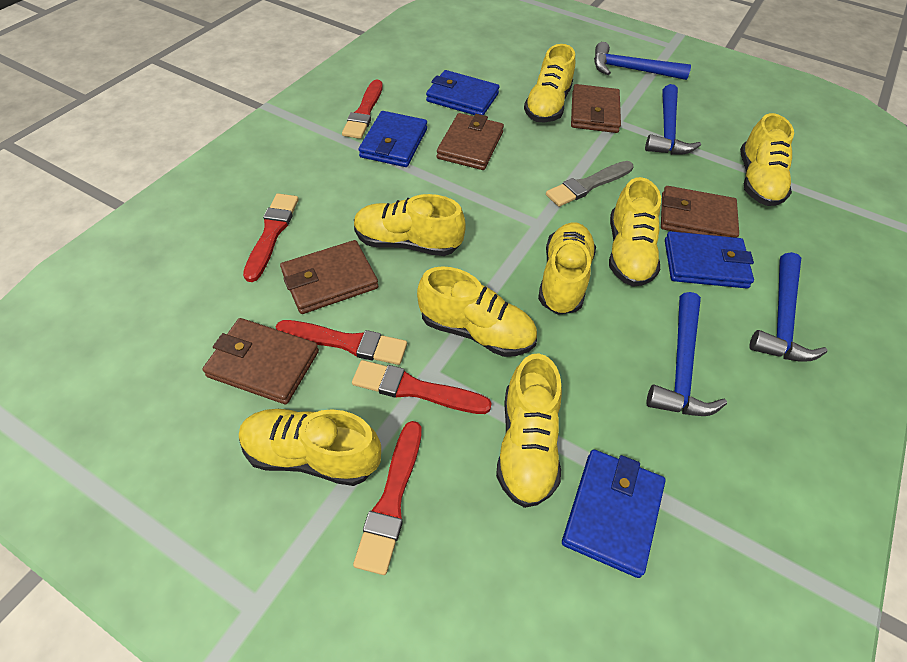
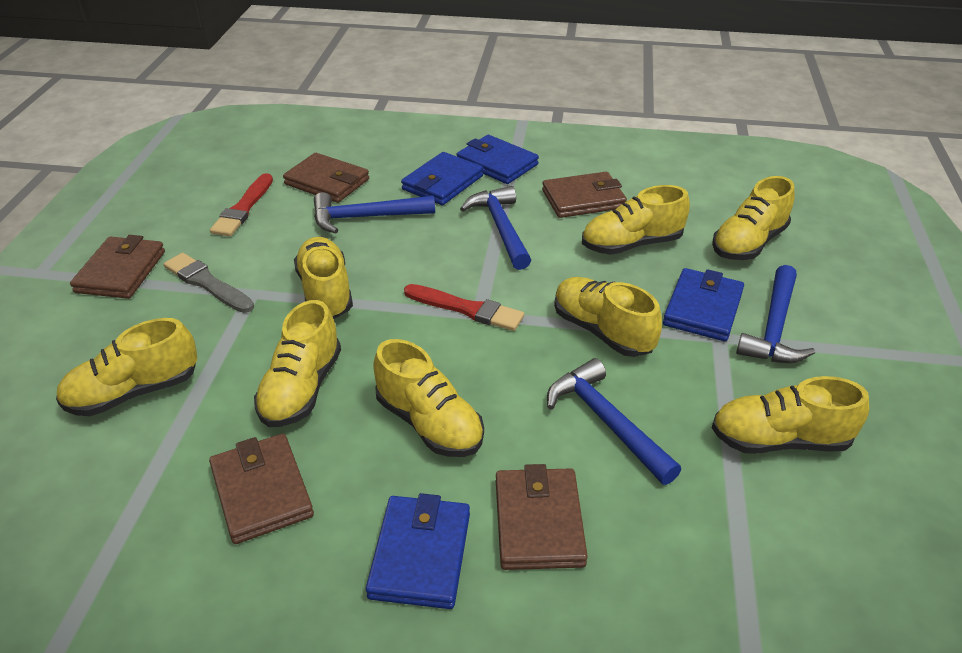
red brush: 5 -> 2

